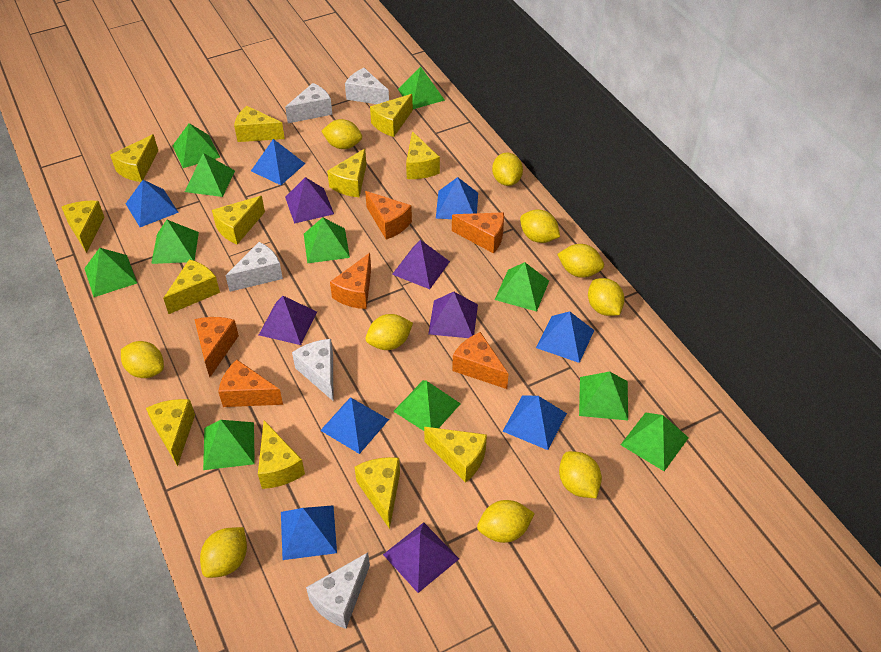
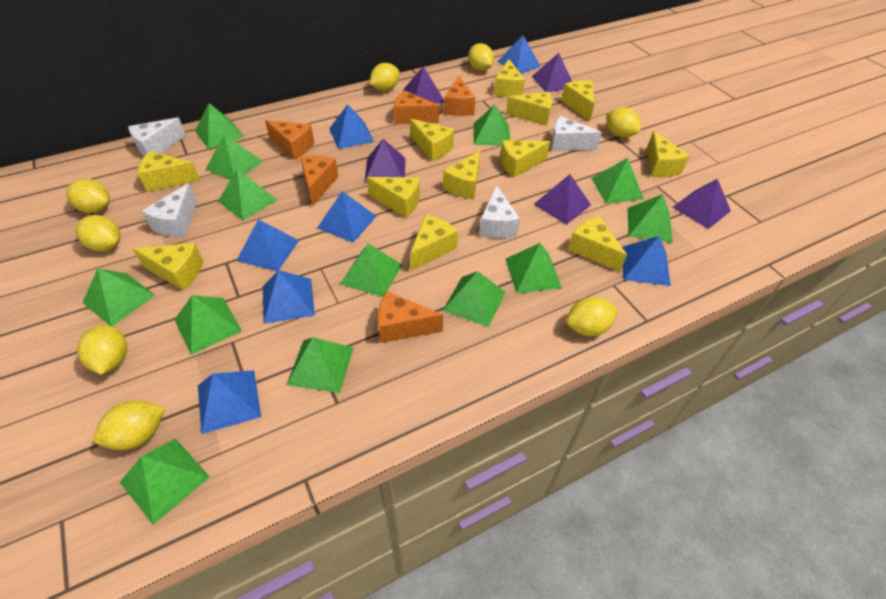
green pyramid: 11 -> 13
orange cheese: 6 -> 5
white cheese: 5 -> 4
yellow lemon: 10 -> 8

